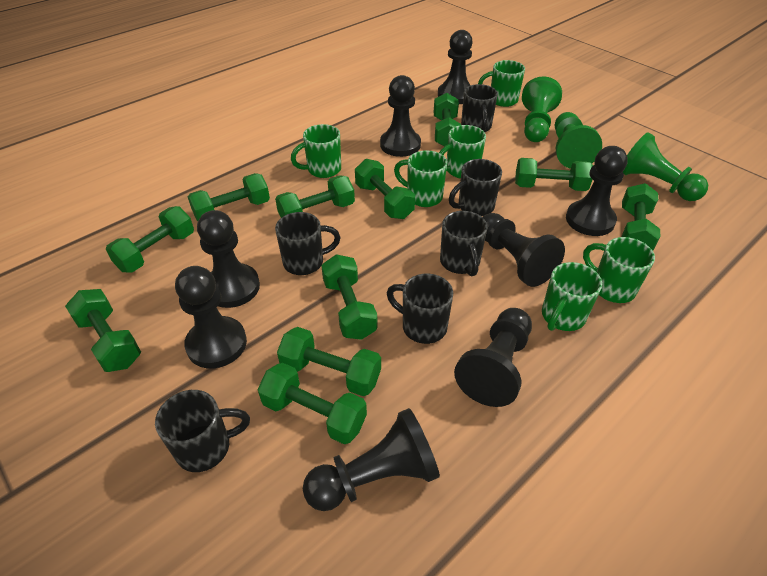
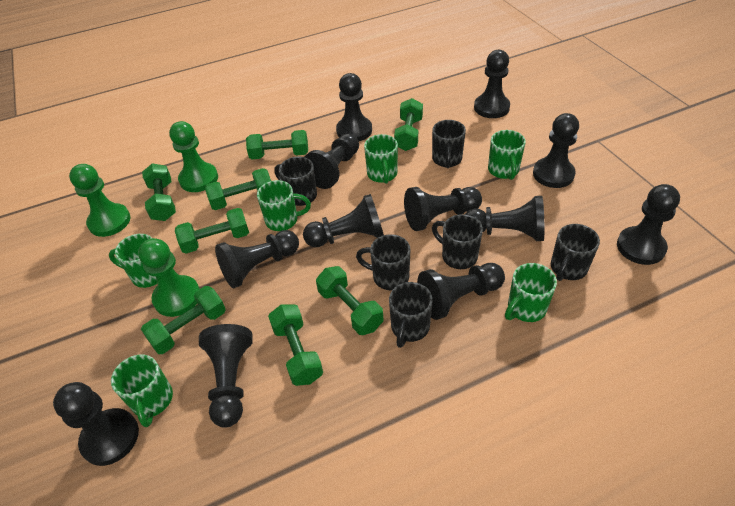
black pawn: 8 -> 12
green dumbbell: 11 -> 8

